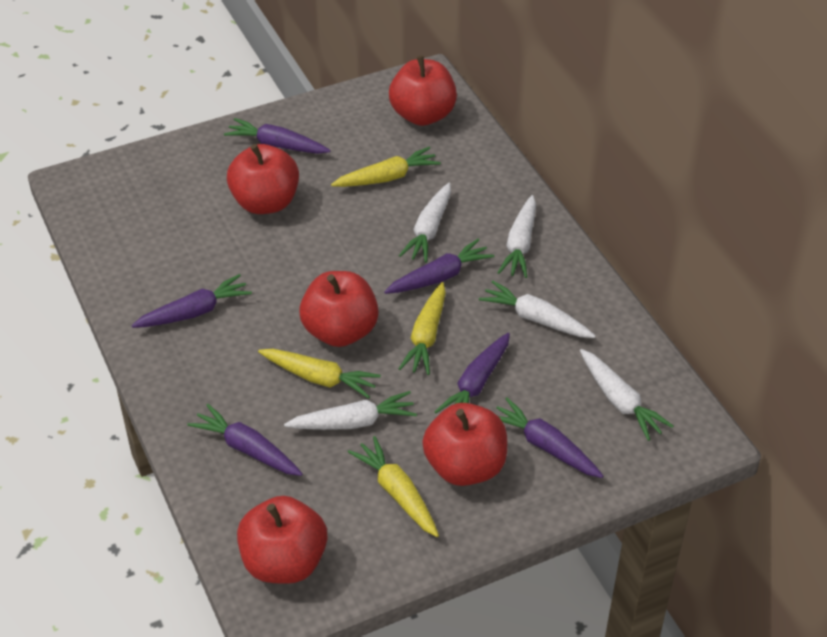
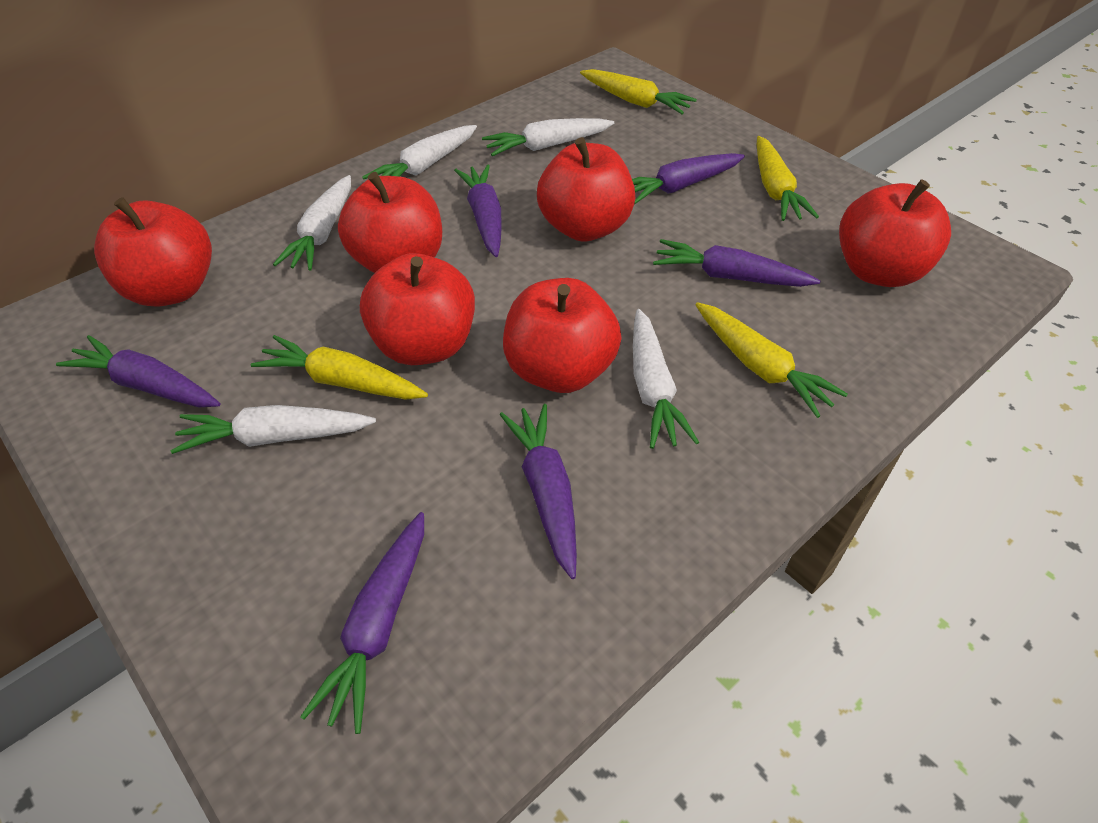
red apple: 5 -> 6

